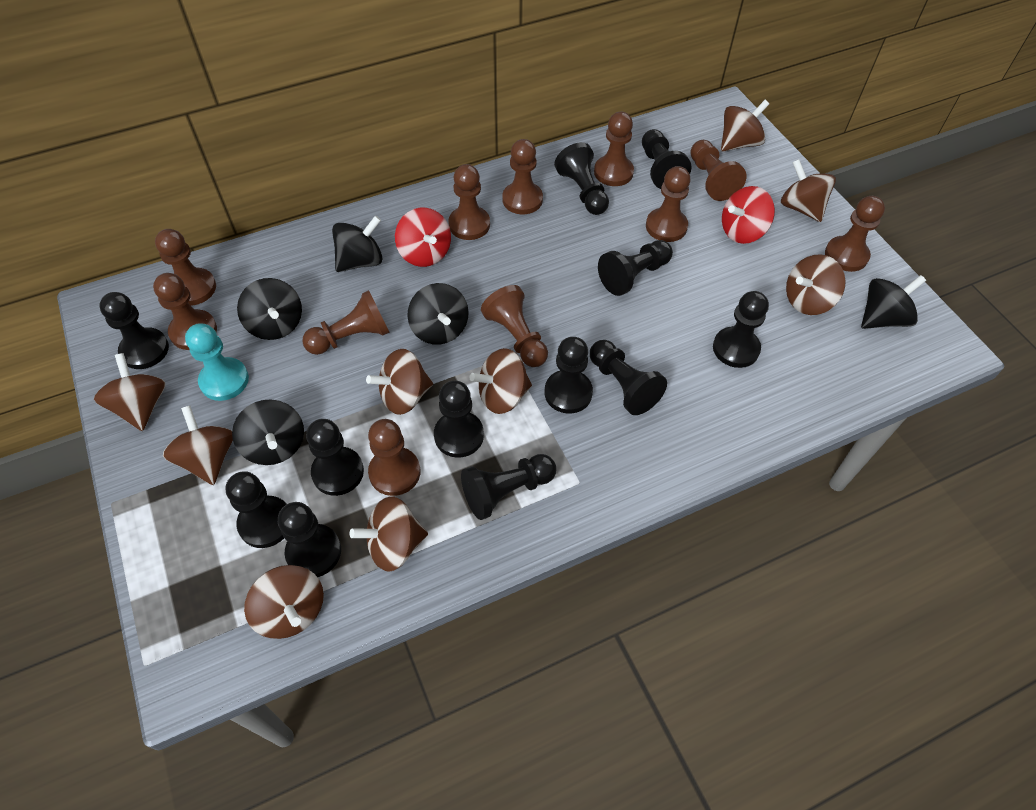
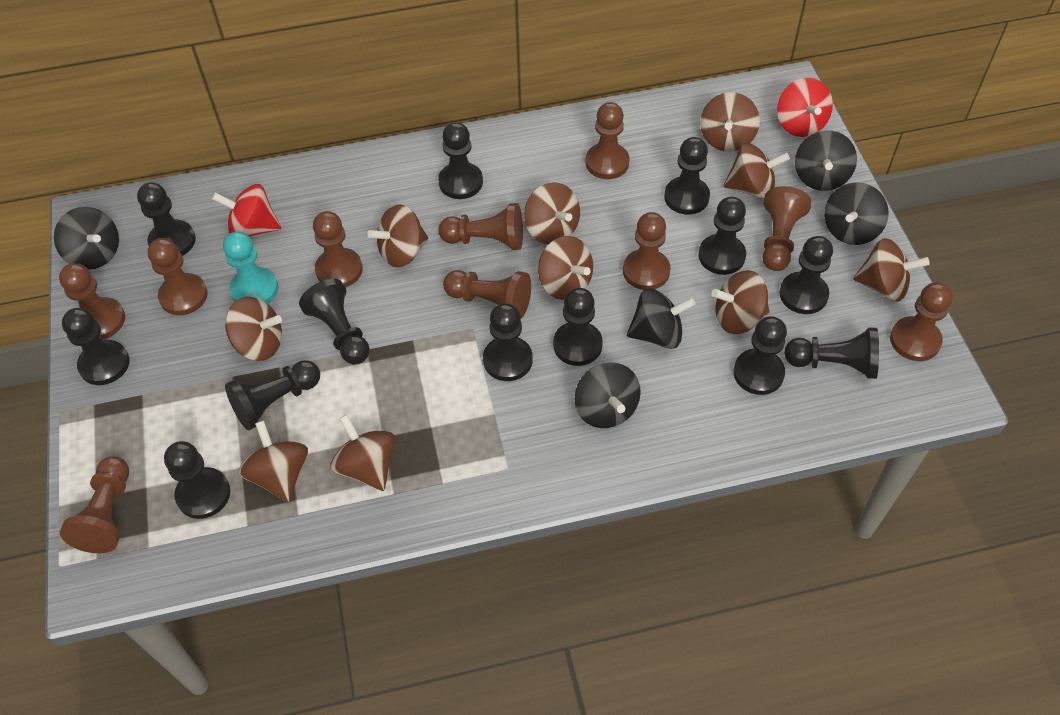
black pawn: 12 -> 13
brown pawn: 11 -> 10
brown spinning top: 9 -> 10

